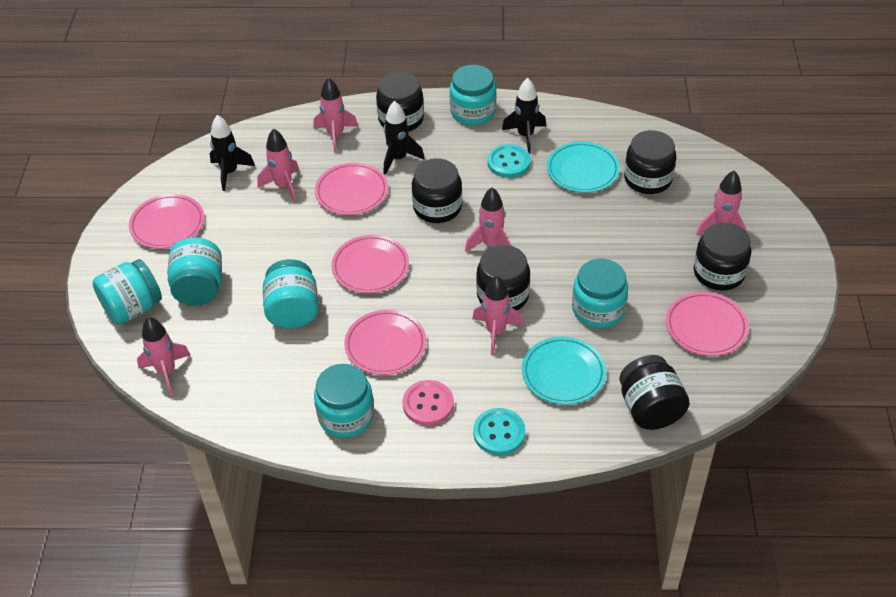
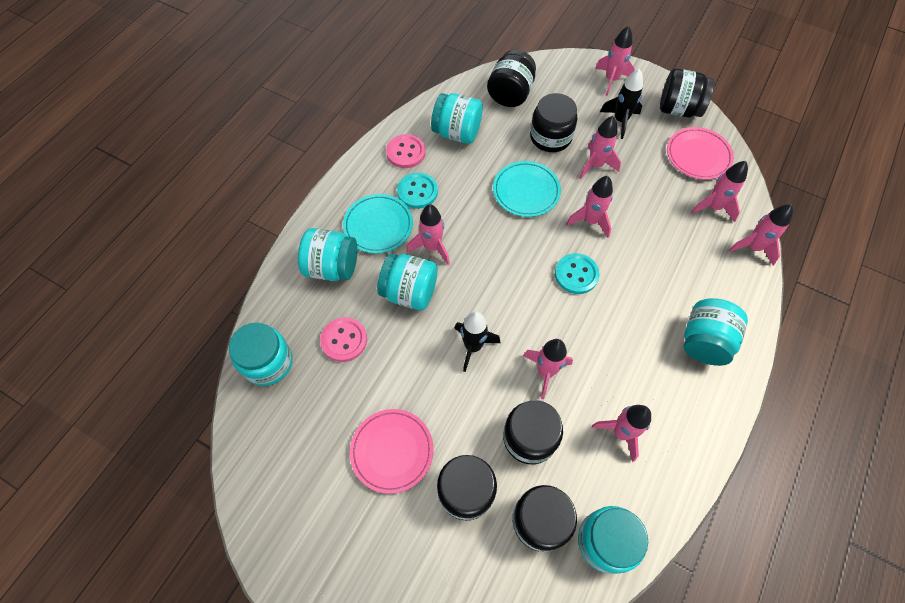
black rocket: 3 -> 2
pink button: 1 -> 2
pink plate: 5 -> 2
pink rocket: 6 -> 8

